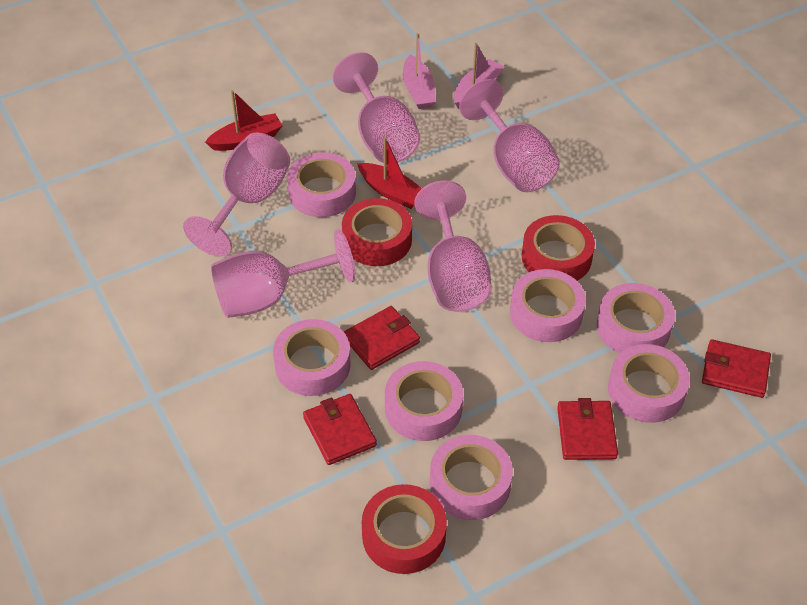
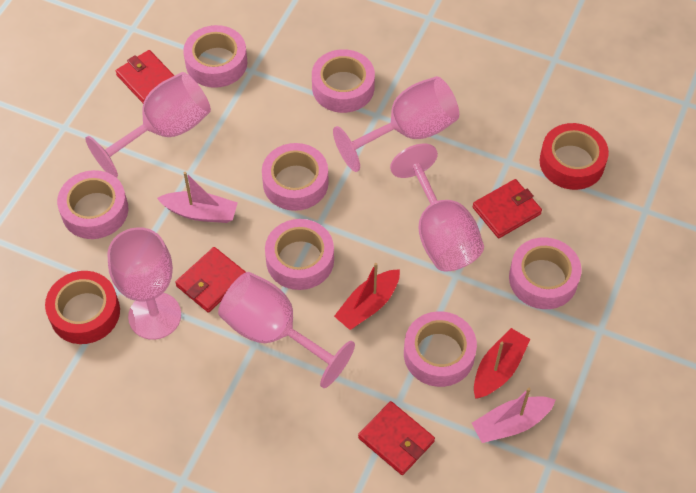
red tape: 3 -> 2

